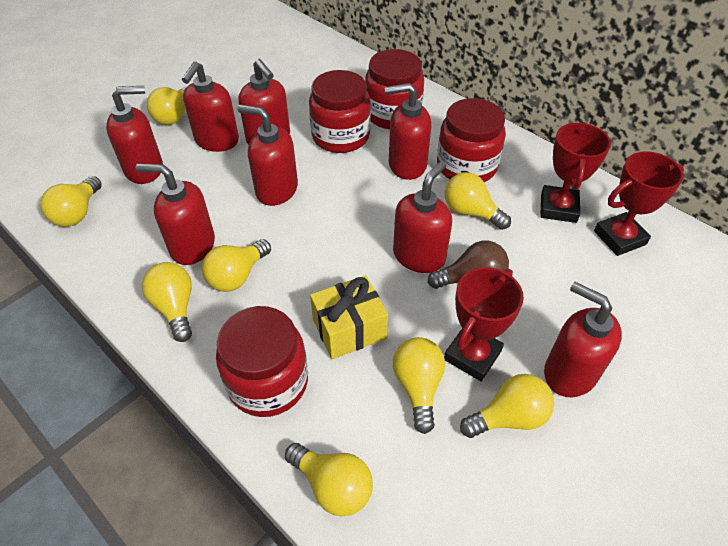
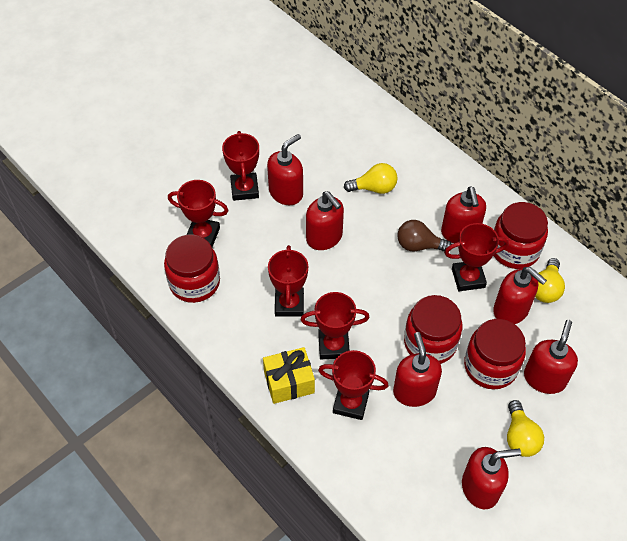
red soap dispenser: 8 -> 7
red trophy: 3 -> 6
yellow light bulb: 8 -> 3

